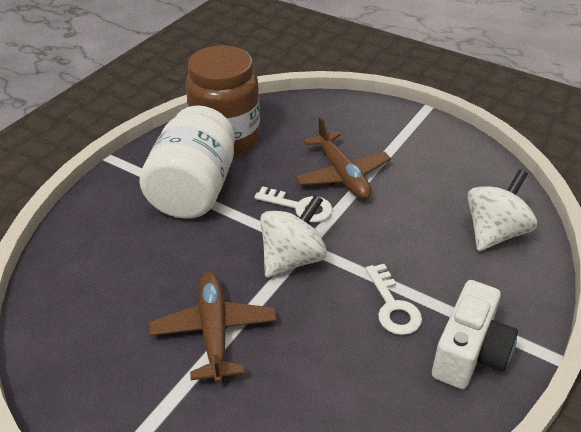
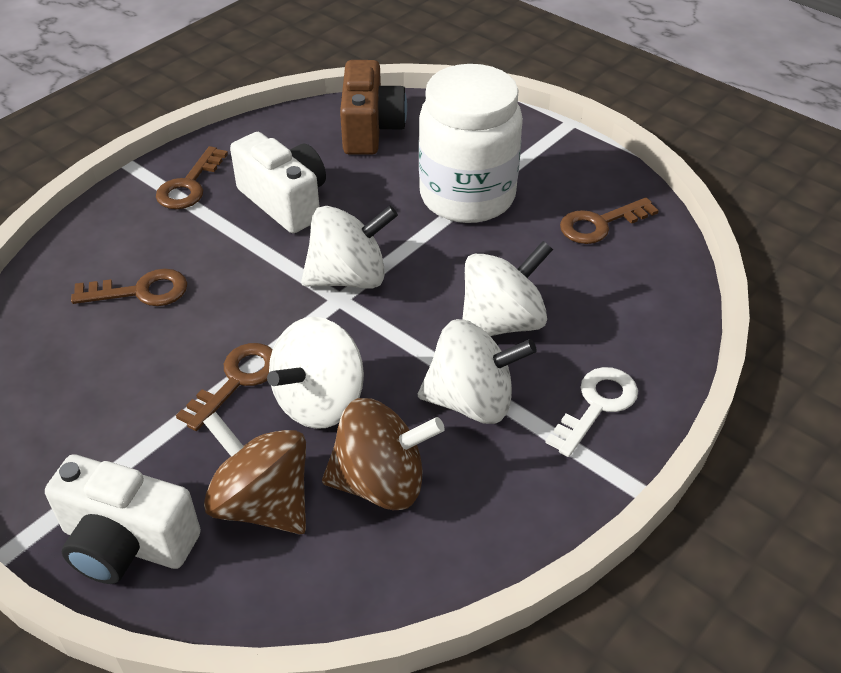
brown camera: 0 -> 1
brown jar: 1 -> 0
brown key: 0 -> 4
brown plane: 2 -> 0
brown spinning top: 0 -> 2
white camera: 1 -> 2
white key: 2 -> 1
white spinning top: 2 -> 4

